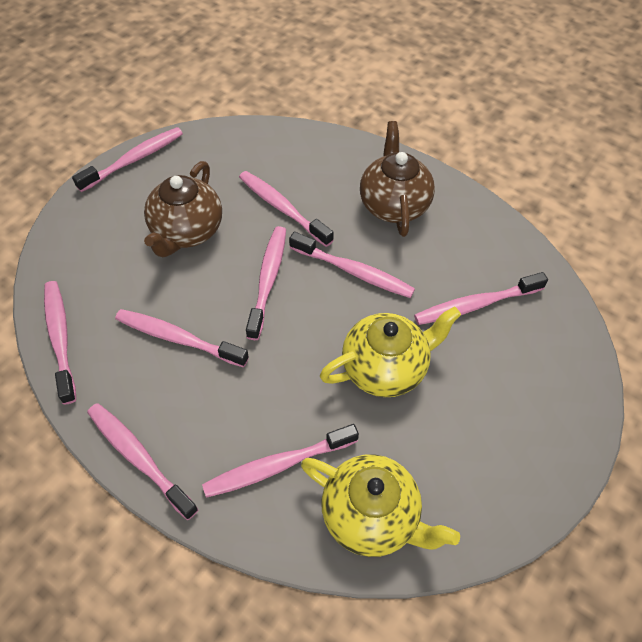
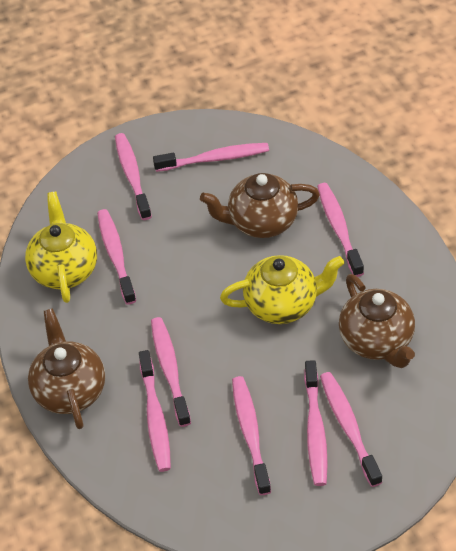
brown teapot: 2 -> 3

